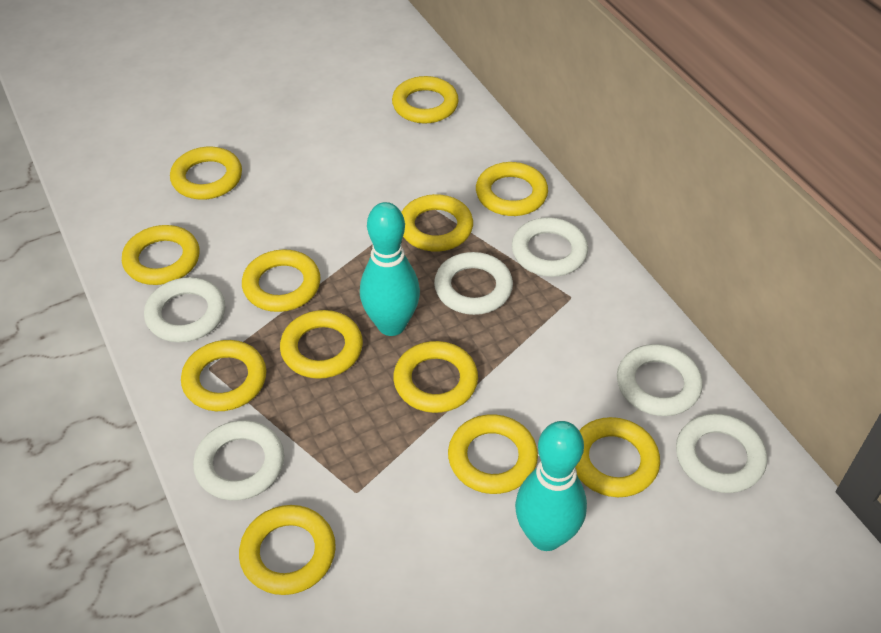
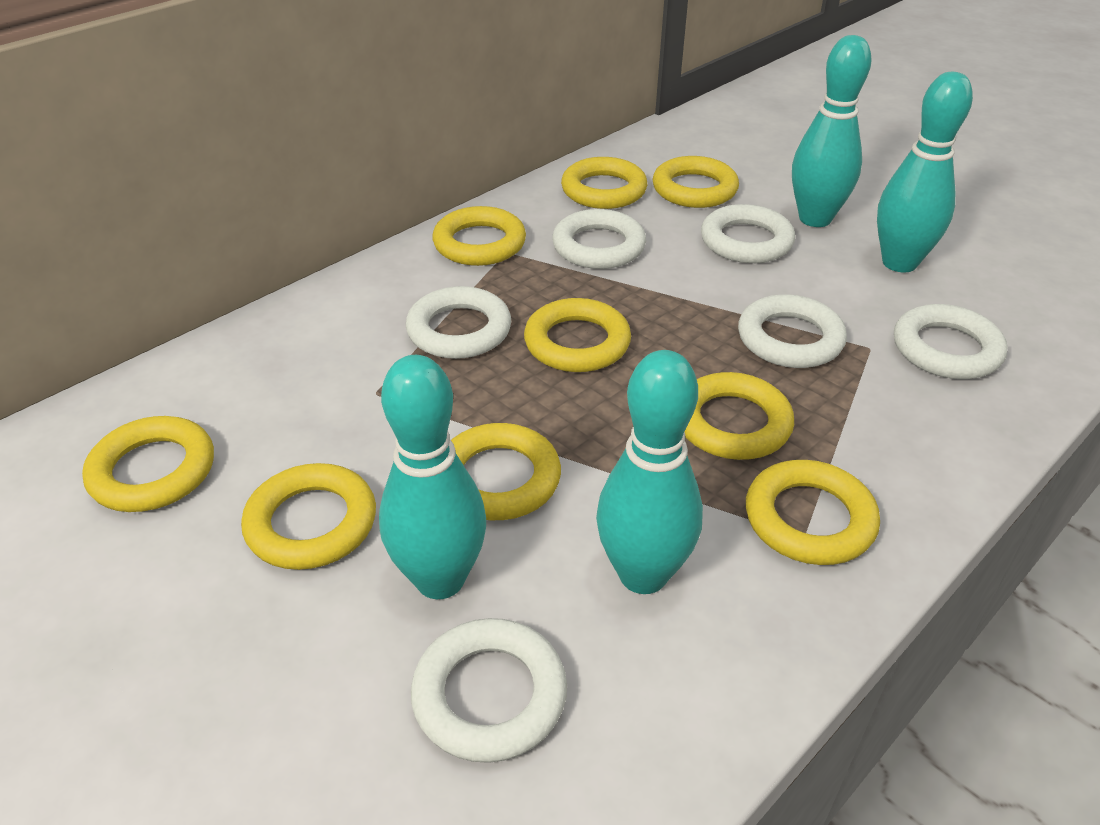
turquoise bowling pin: 2 -> 4
yellow ring: 12 -> 9

